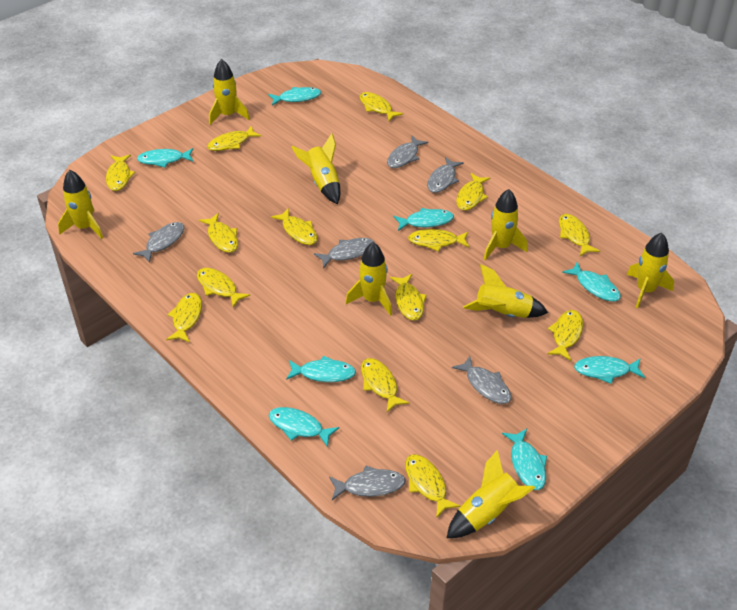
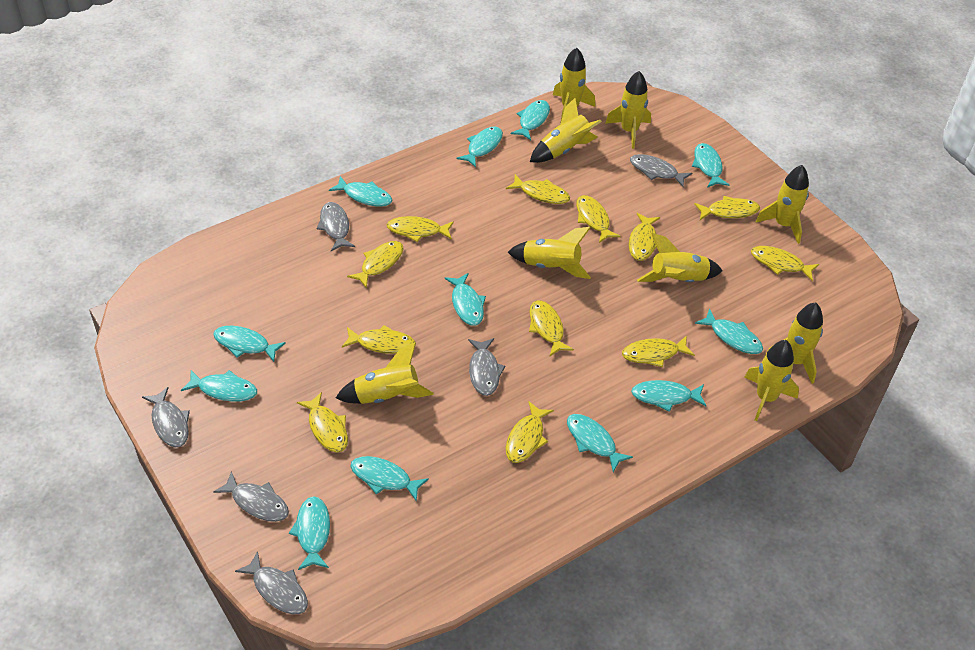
turquoise fish: 8 -> 12
yellow fish: 14 -> 12
yellow rocket: 8 -> 9

